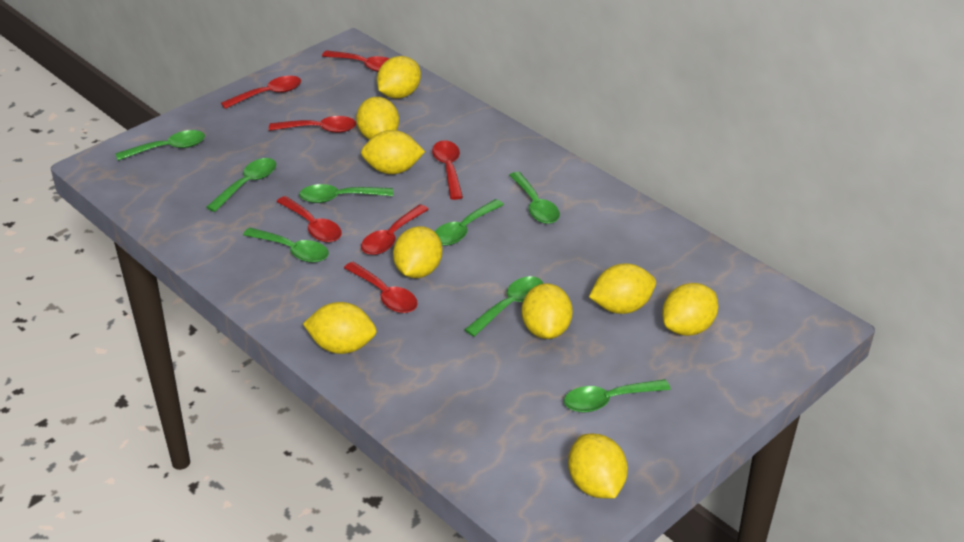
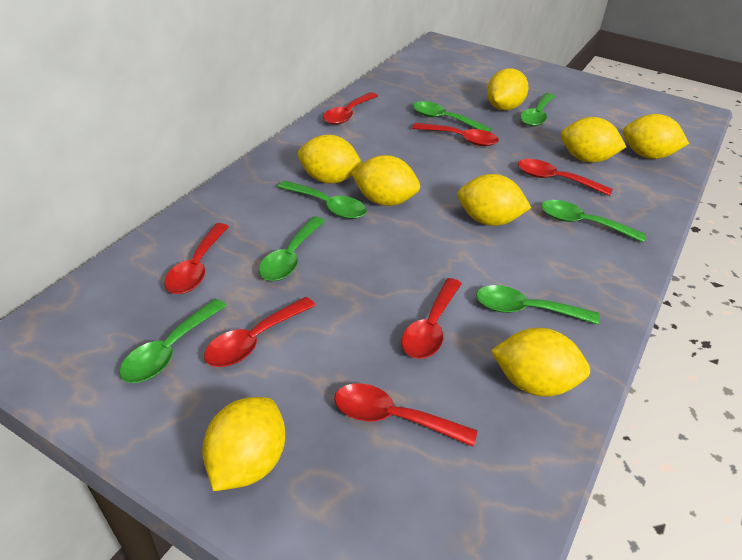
green spoon: 8 -> 7
yellow lemon: 9 -> 8

